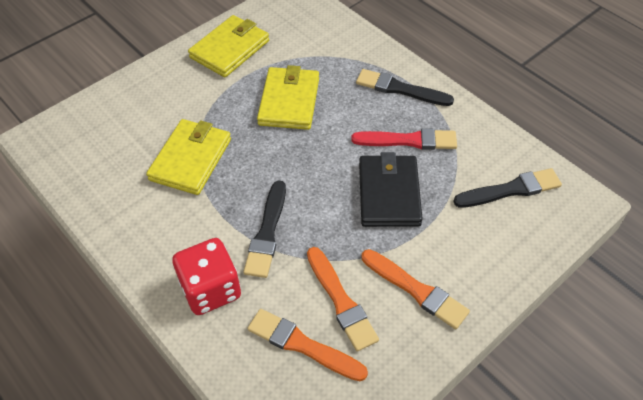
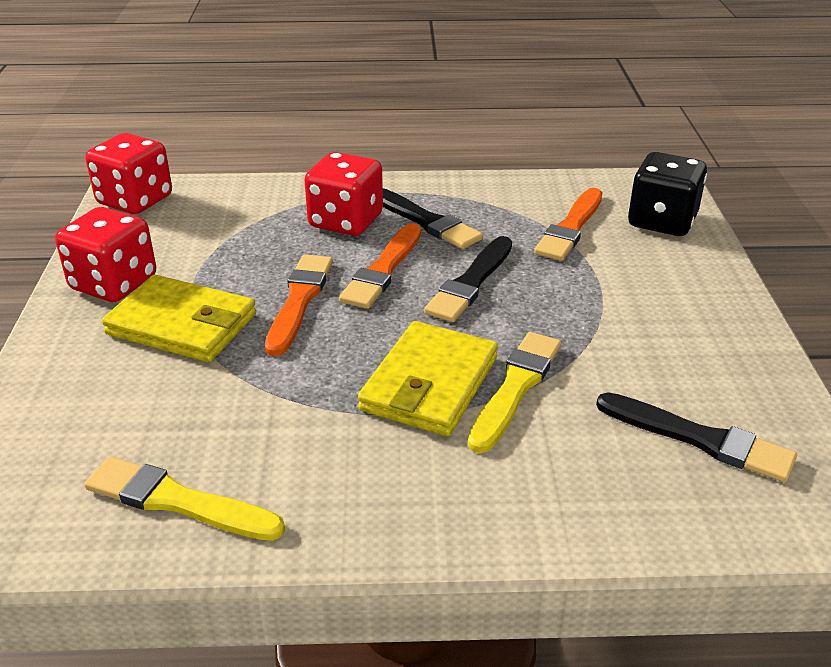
black dice: 0 -> 1
black wallet: 1 -> 0
red brush: 1 -> 0
red dice: 1 -> 3
yellow brush: 0 -> 2
yellow wallet: 3 -> 2

